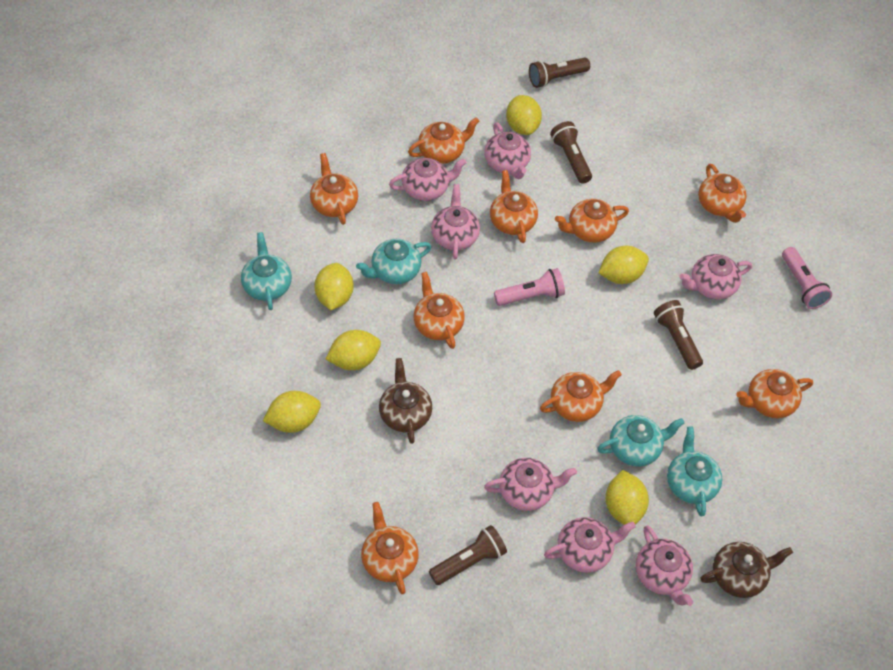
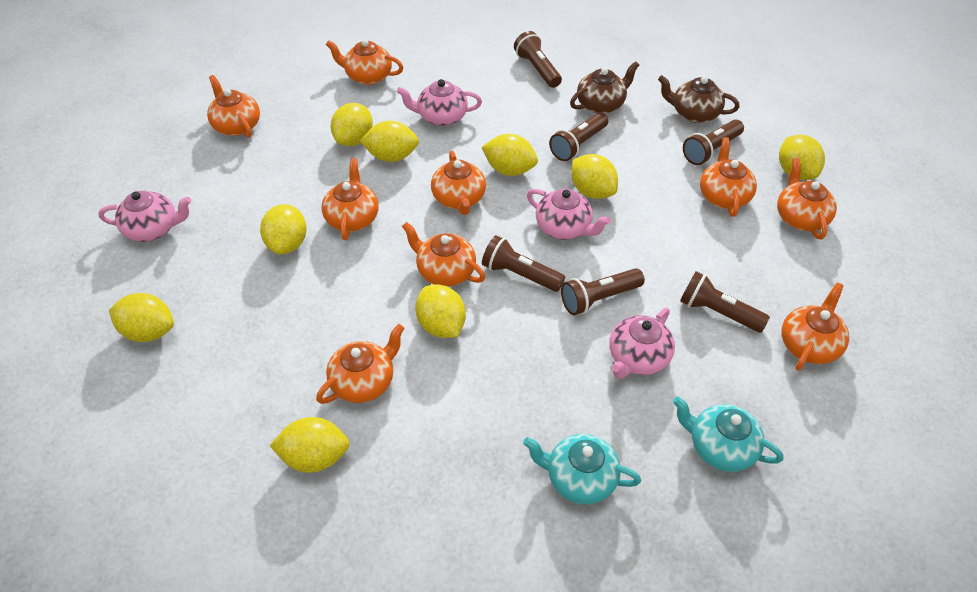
brown flashlight: 4 -> 6
pink flashlight: 2 -> 0
pink teapot: 7 -> 4
turquoise teapot: 4 -> 2
yellow lemon: 6 -> 9

